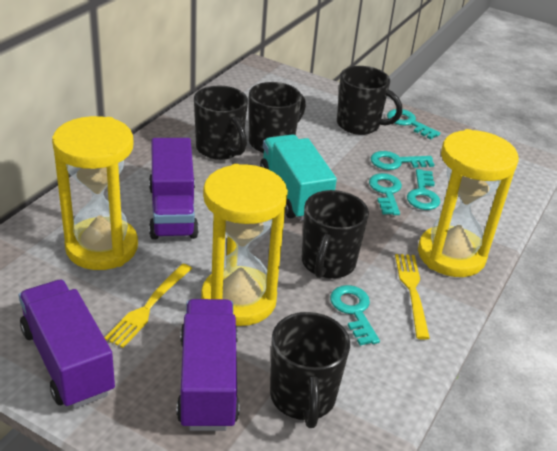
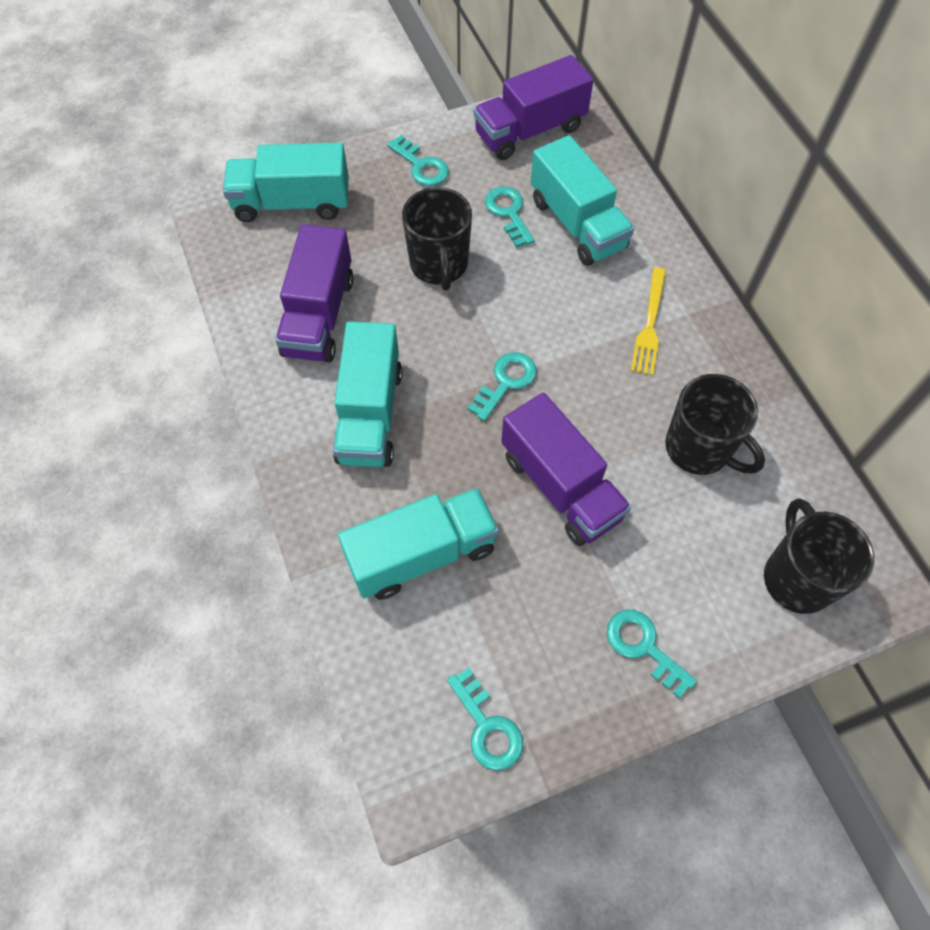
black mug: 5 -> 3
turquoise truck: 1 -> 4
yellow fork: 2 -> 1
yellow hourglass: 3 -> 0

